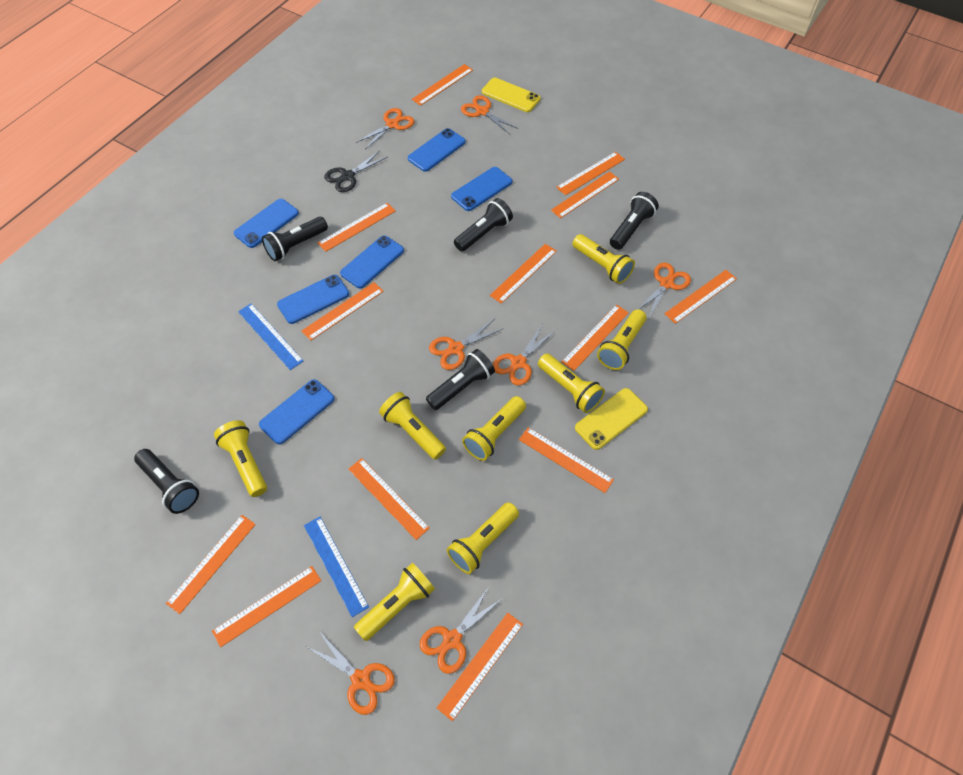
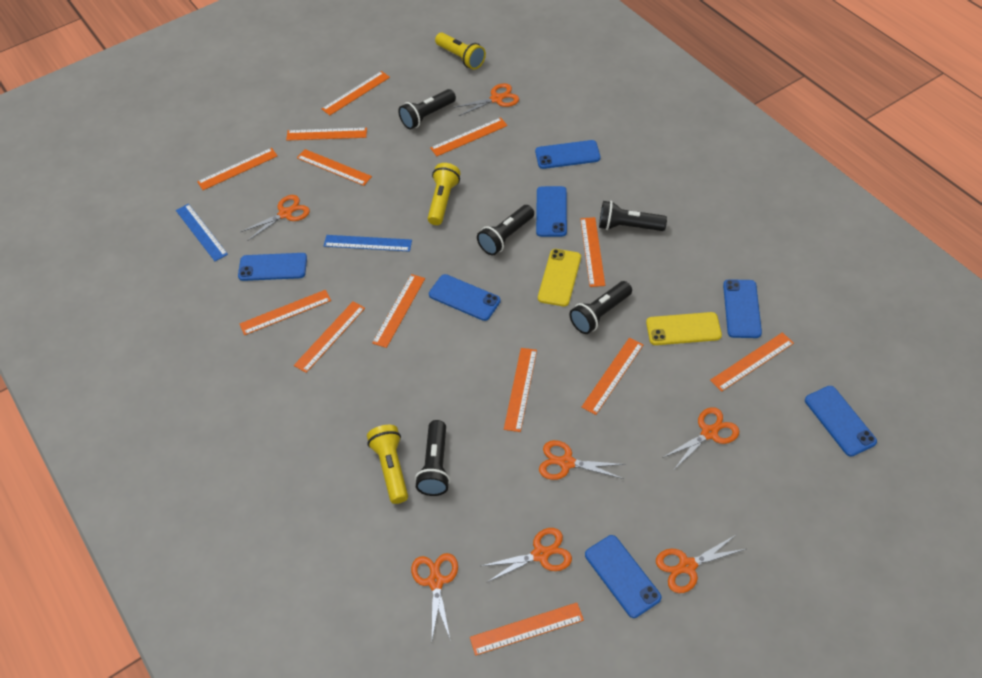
black scissors: 1 -> 0
blue phone: 6 -> 7
yellow flashlight: 8 -> 3

